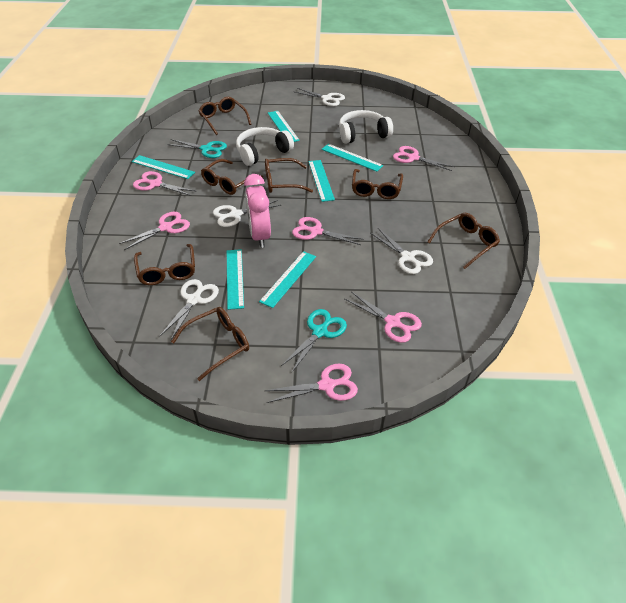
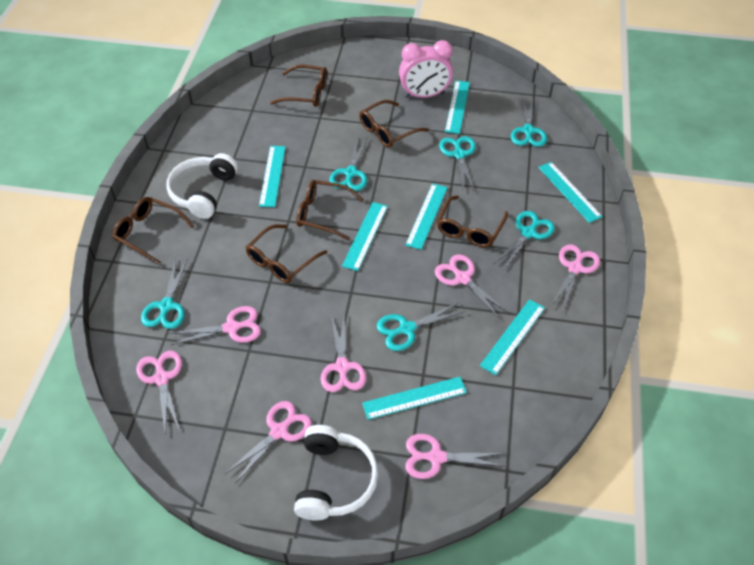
brown glasses: 7 -> 6
pink scissors: 6 -> 7
turquoise ruler: 6 -> 7
turquoise scissors: 2 -> 6
white scissors: 4 -> 0

